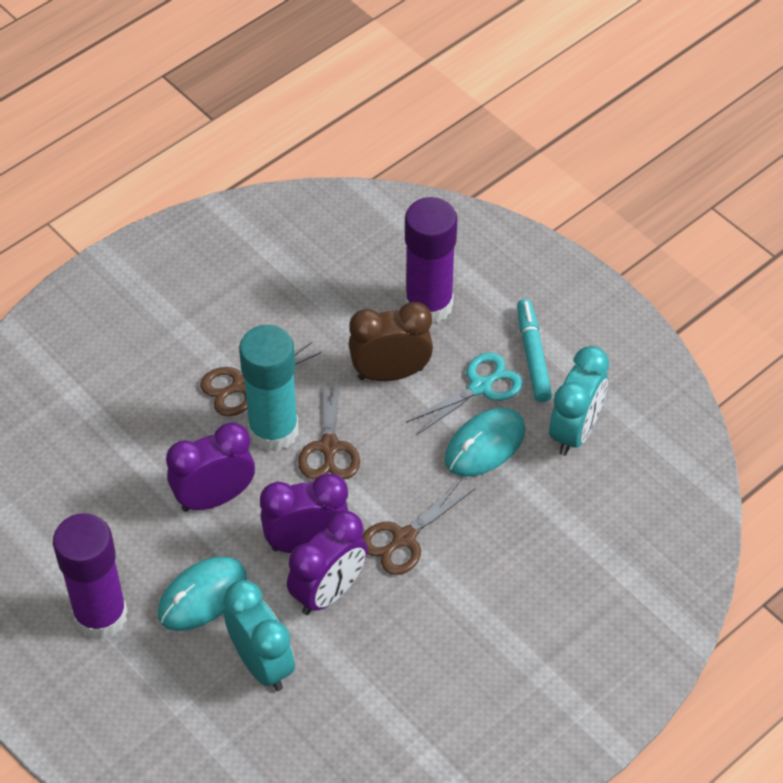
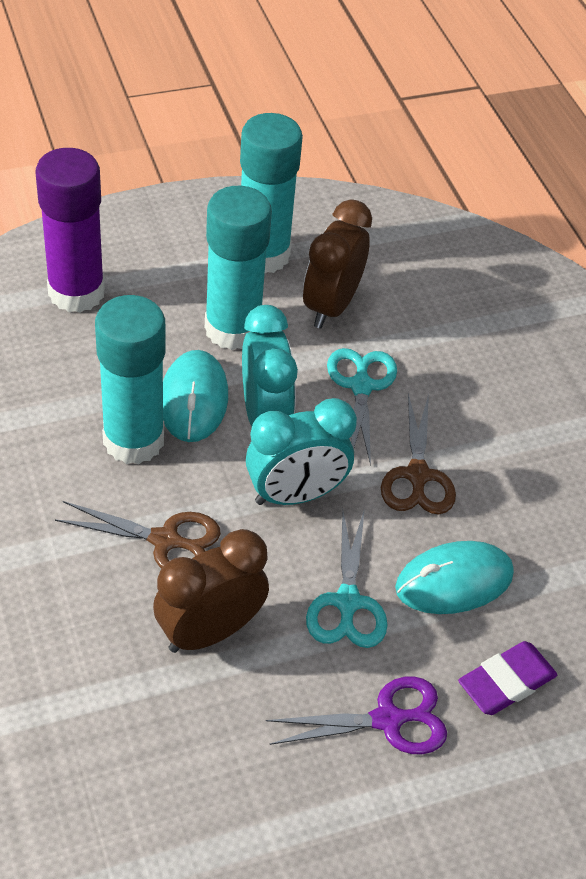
brown clock: 1 -> 2
brown scissors: 3 -> 2
purple clock: 3 -> 0
purple eraser: 0 -> 1
purple glue stick: 2 -> 1
purple scissors: 0 -> 1
turquoise glue stick: 1 -> 3
turquoise marker: 1 -> 0
turquoise scissors: 1 -> 2

